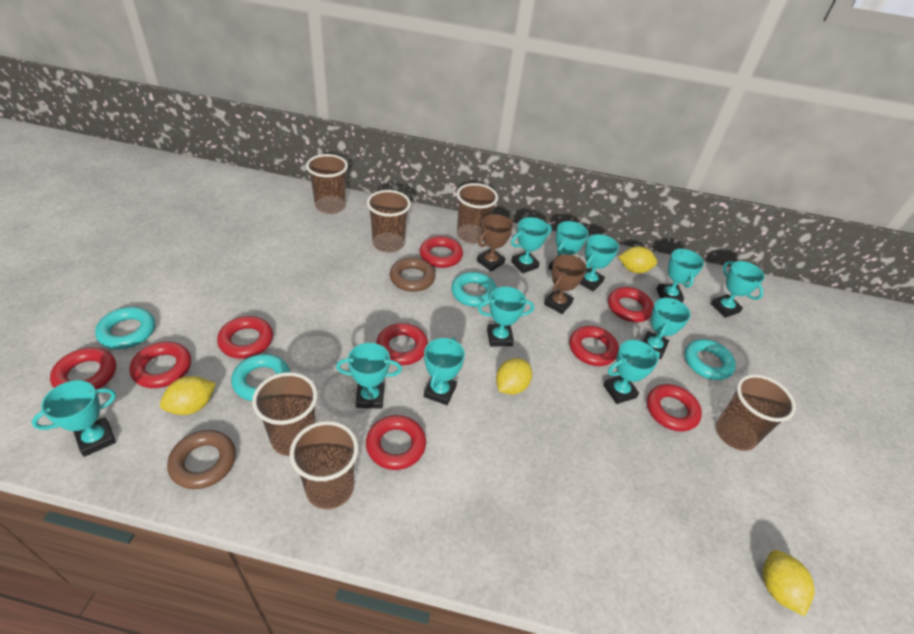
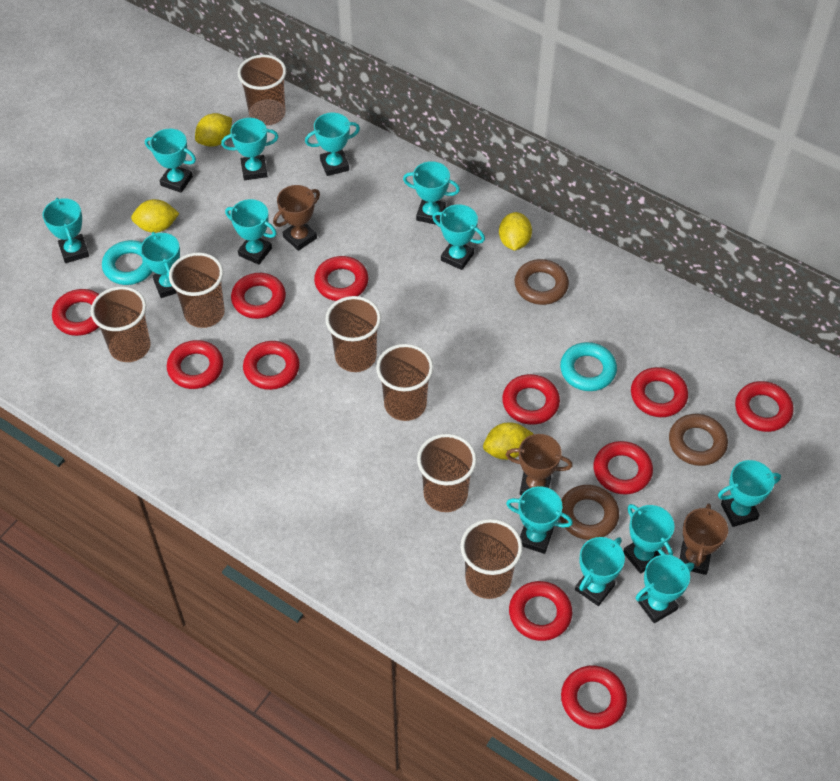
brown cup: 6 -> 7
brown ring: 2 -> 3
brown trophy: 2 -> 3
red ring: 9 -> 11
turquoise ring: 4 -> 2
turquoise trophy: 11 -> 13

